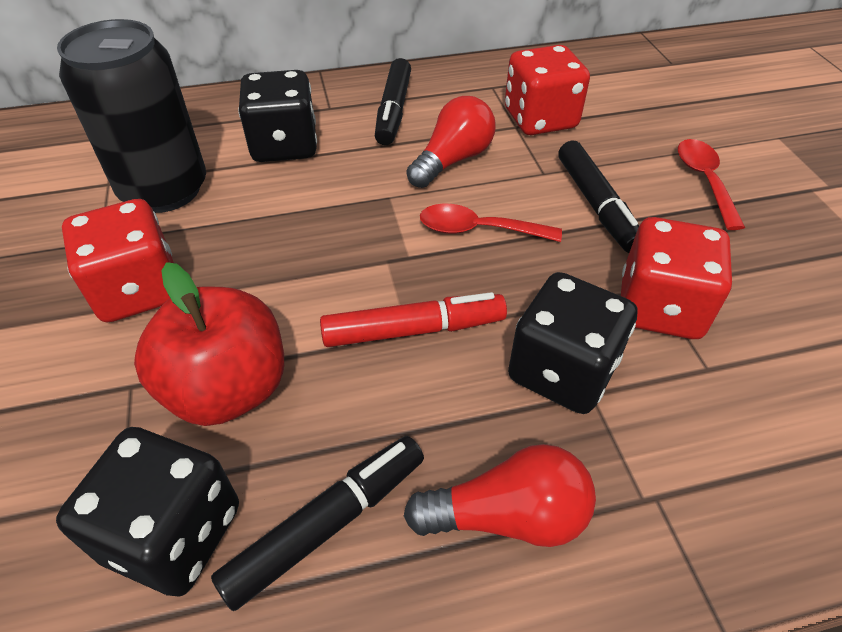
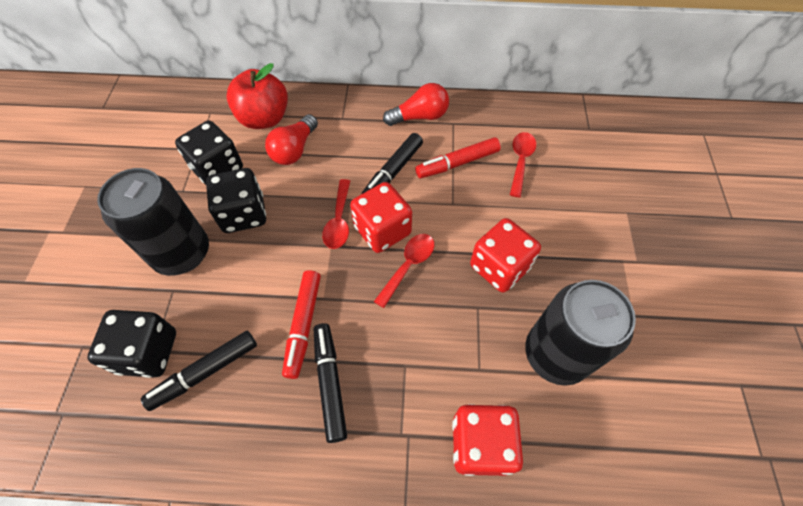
black can: 1 -> 2
red marker: 1 -> 2
red spoon: 2 -> 3

